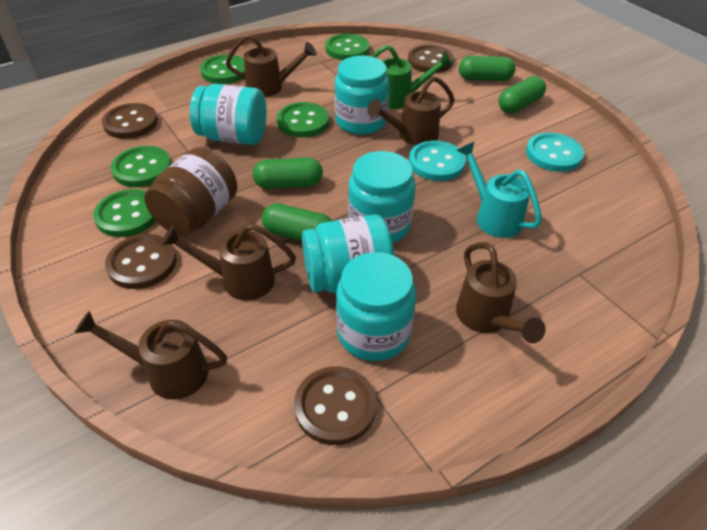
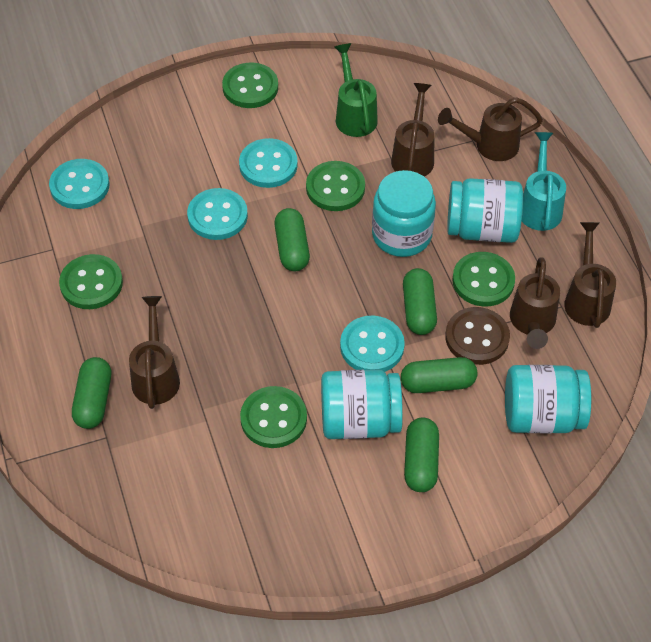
brown button: 4 -> 1
brown jar: 1 -> 0
green capsule: 4 -> 5
turquoise button: 2 -> 4
turquoise jar: 5 -> 4

